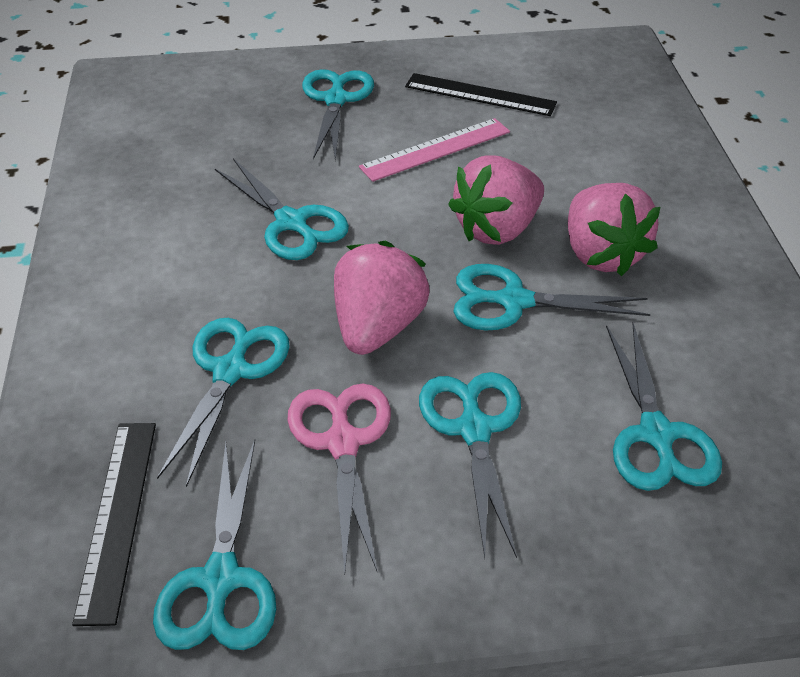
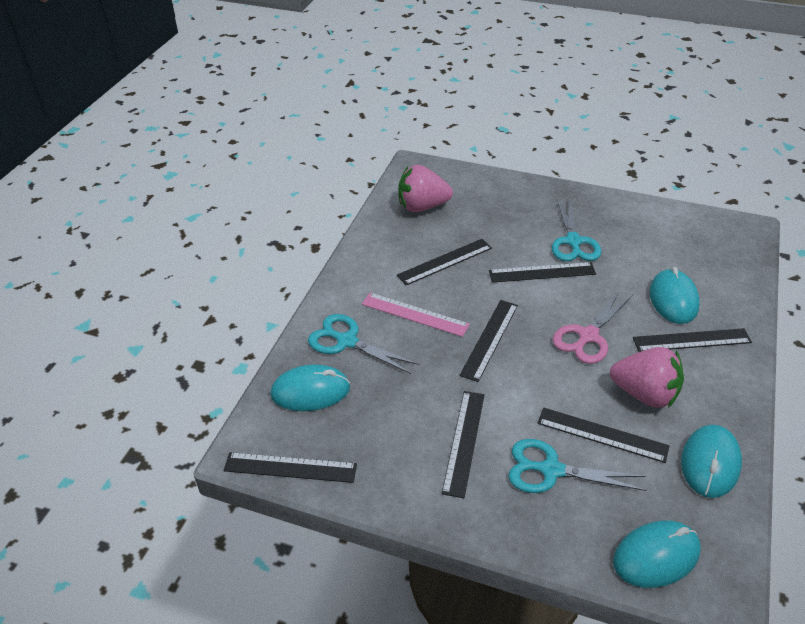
black ruler: 2 -> 7
pink strawberry: 3 -> 2
turquoise mouse: 0 -> 4
turquoise scissors: 7 -> 3

